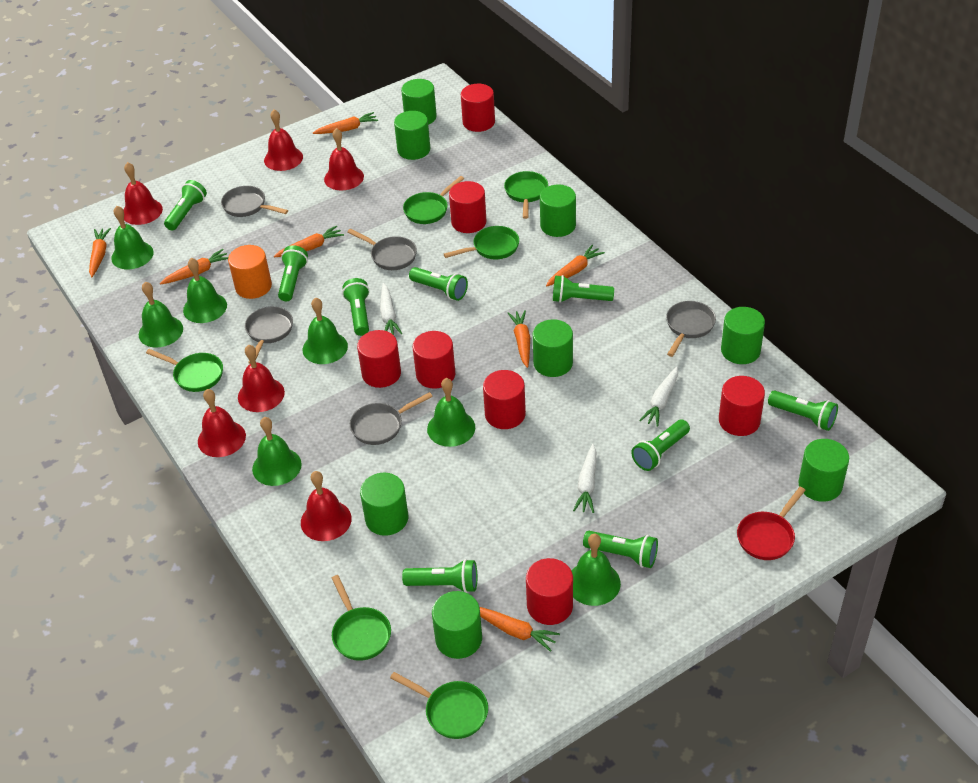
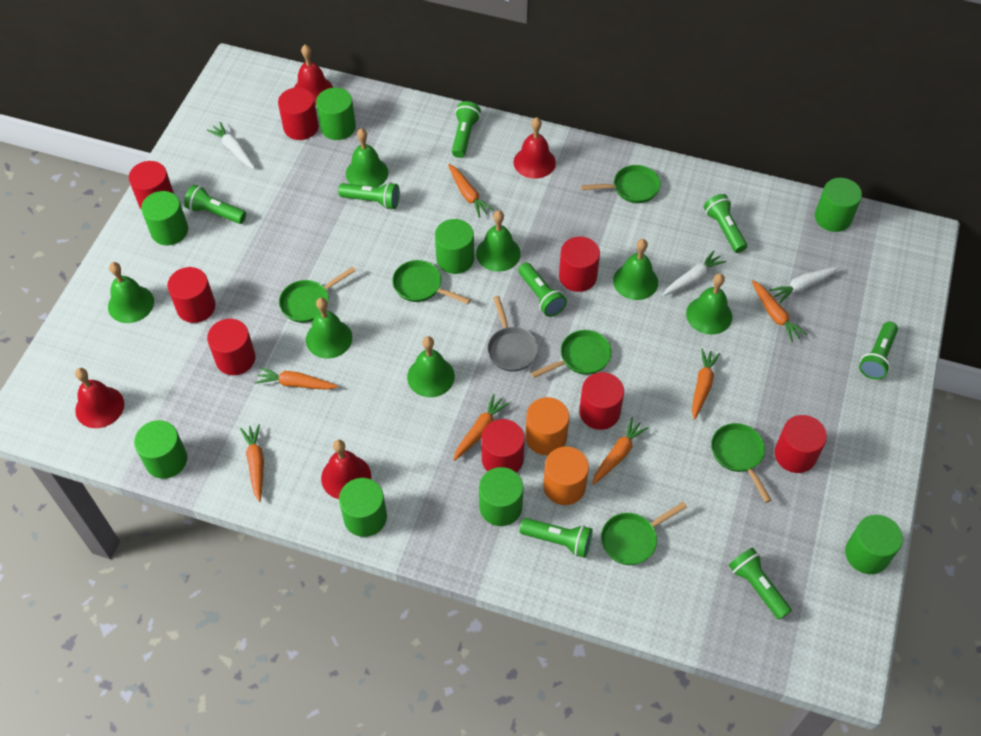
green flashlight: 9 -> 8
grey pan: 5 -> 1
orange cylinder: 1 -> 2
red bell: 6 -> 4
red cylinder: 7 -> 8
red pan: 1 -> 0

